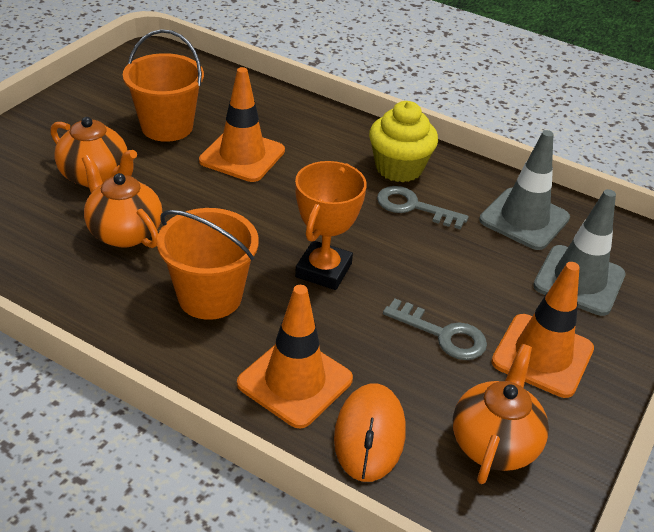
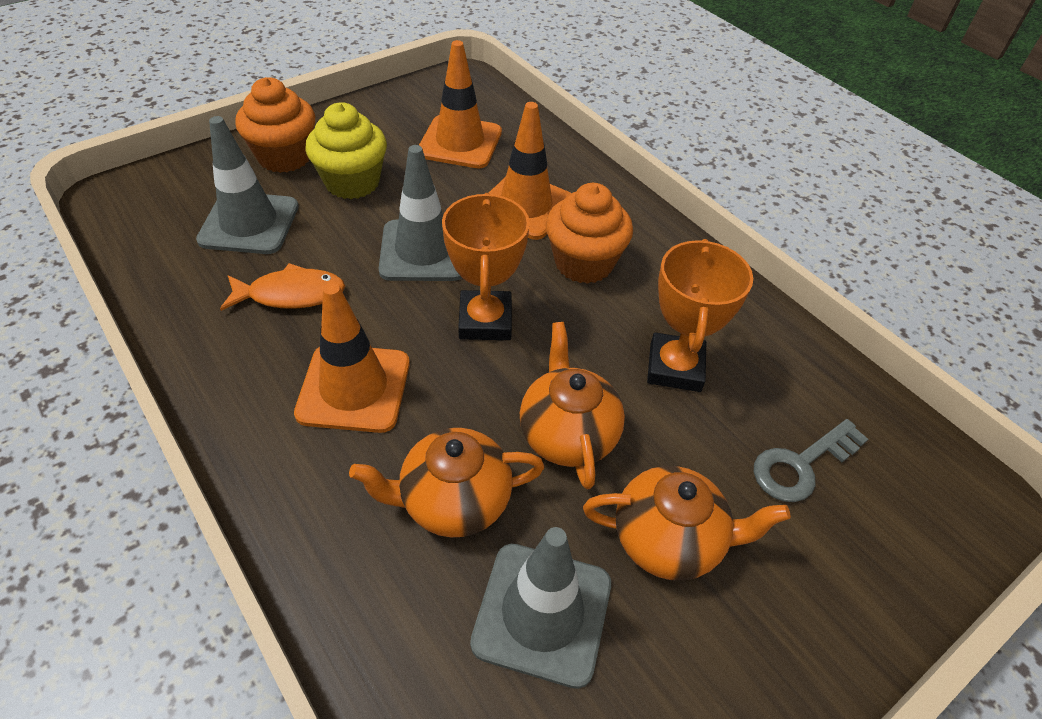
grey key: 2 -> 1
grey traffic cone: 2 -> 3
orange bucket: 2 -> 0
orange cupcake: 0 -> 2
orange fish: 0 -> 1
orange mouse: 1 -> 0
orange trophy: 1 -> 2

